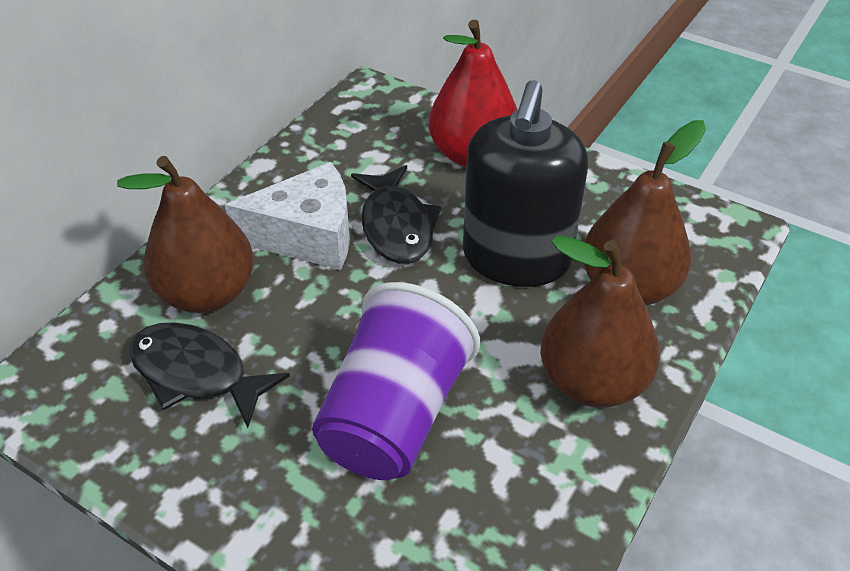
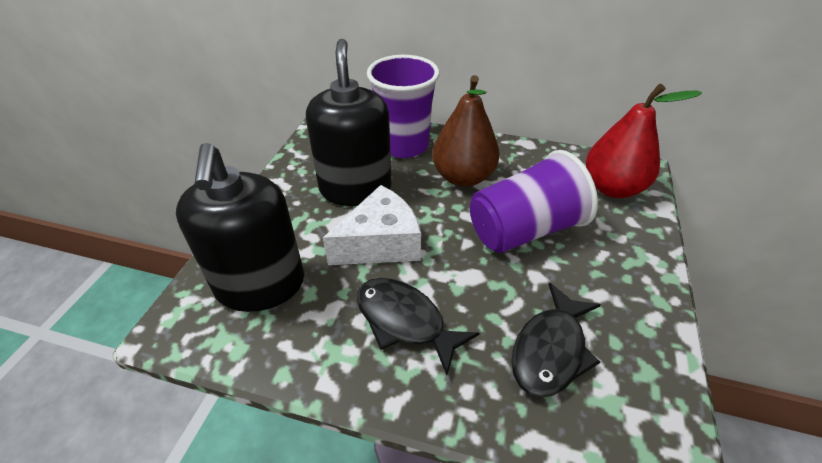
black soap dispenser: 1 -> 2
brown pear: 3 -> 1
purple cup: 1 -> 2

